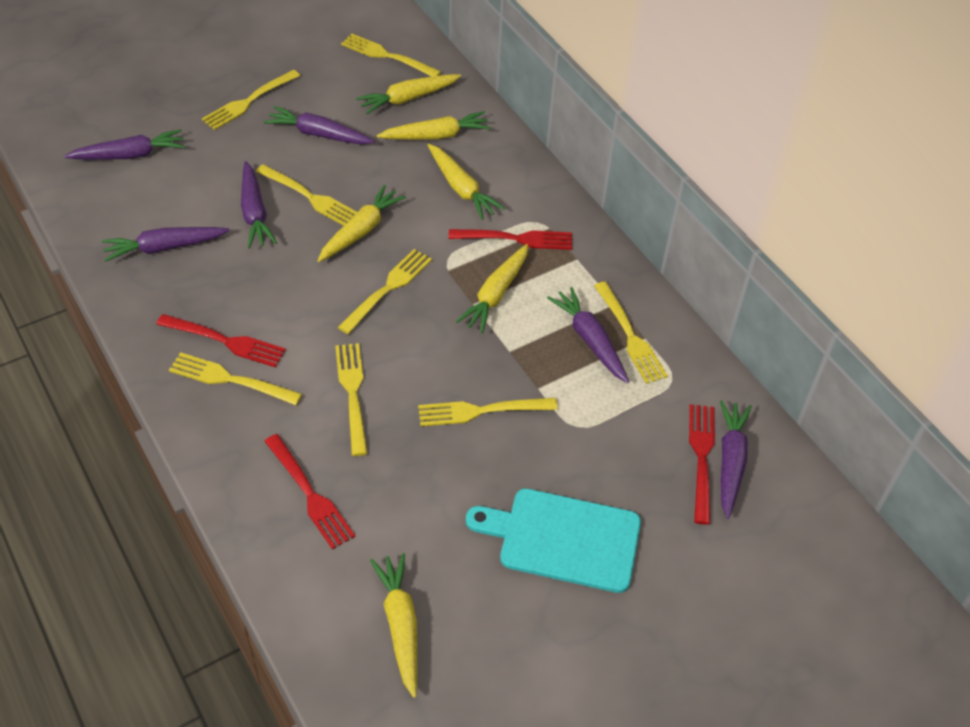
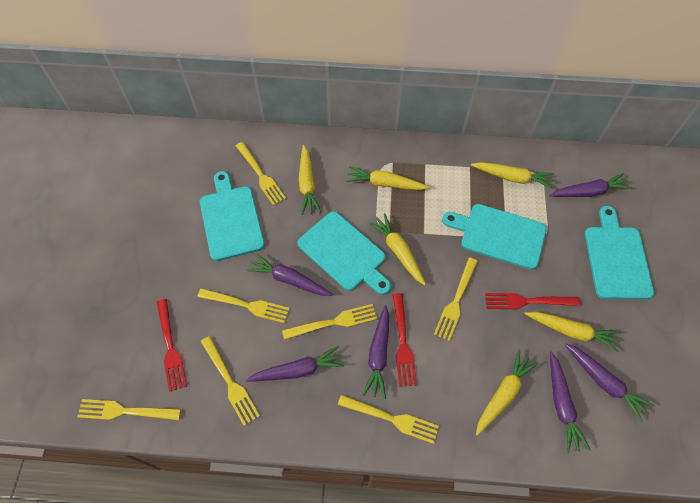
red fork: 4 -> 3
turquoise cutting board: 1 -> 4
yellow fork: 8 -> 7

